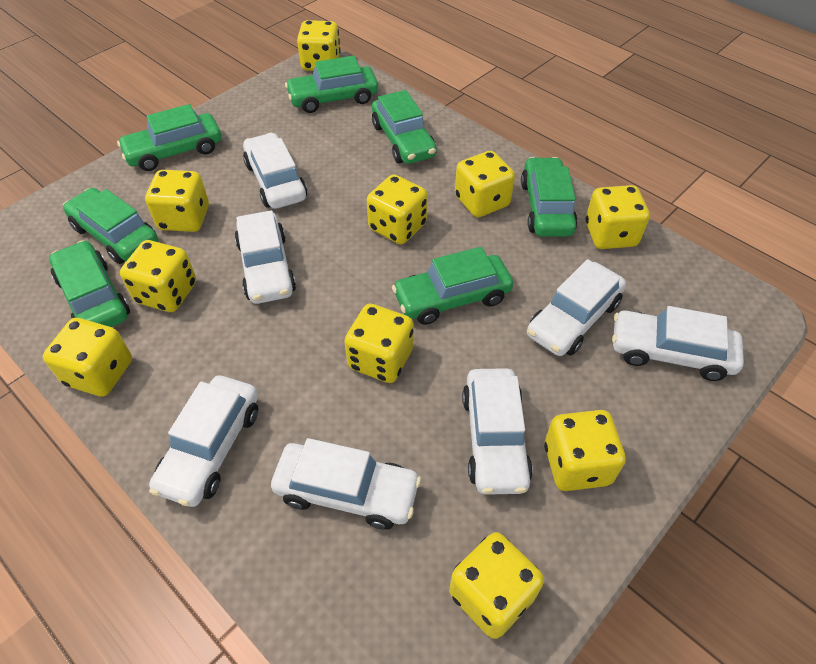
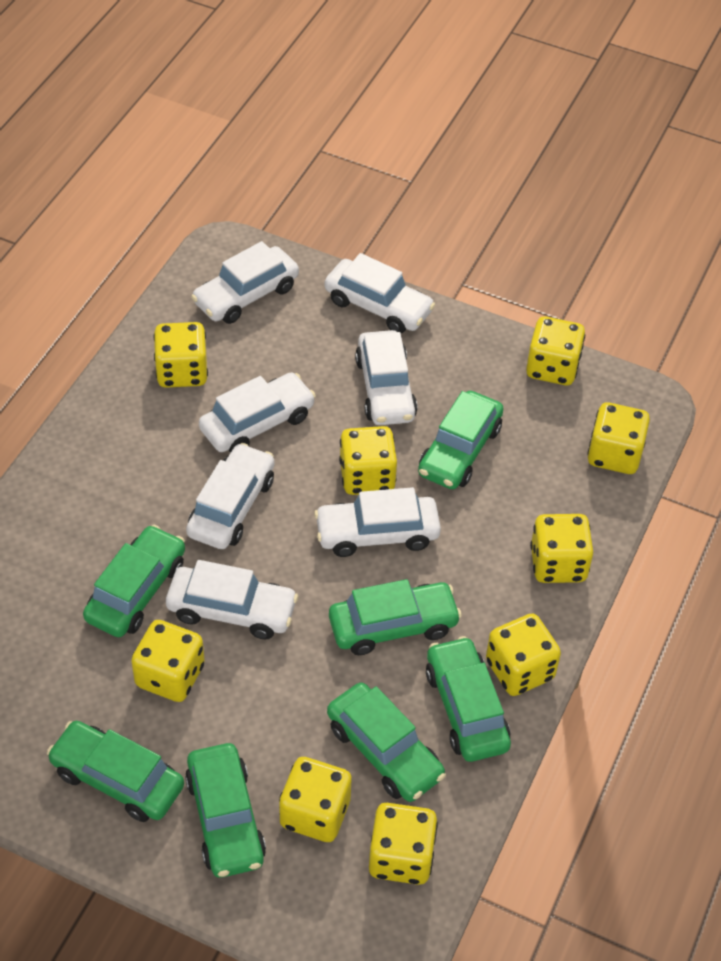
yellow dice: 10 -> 9

